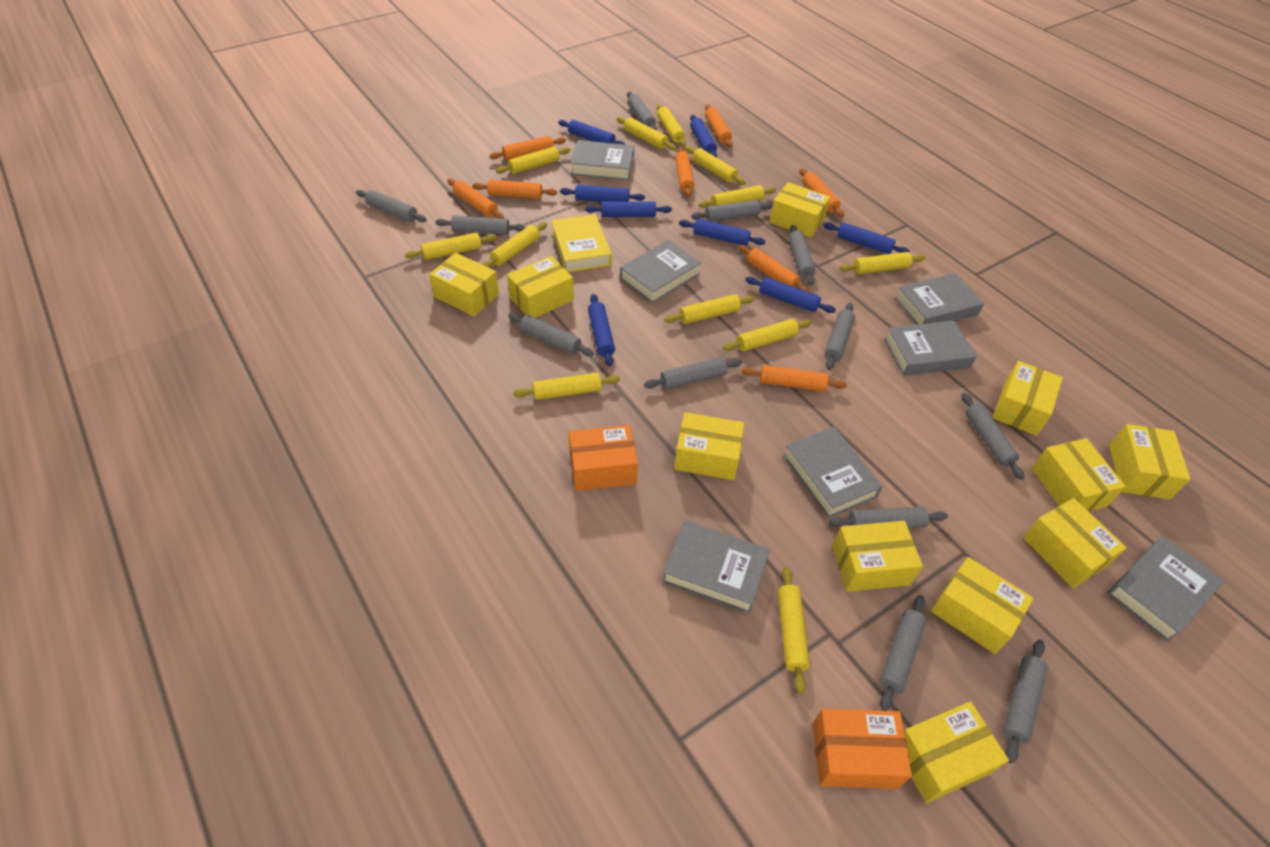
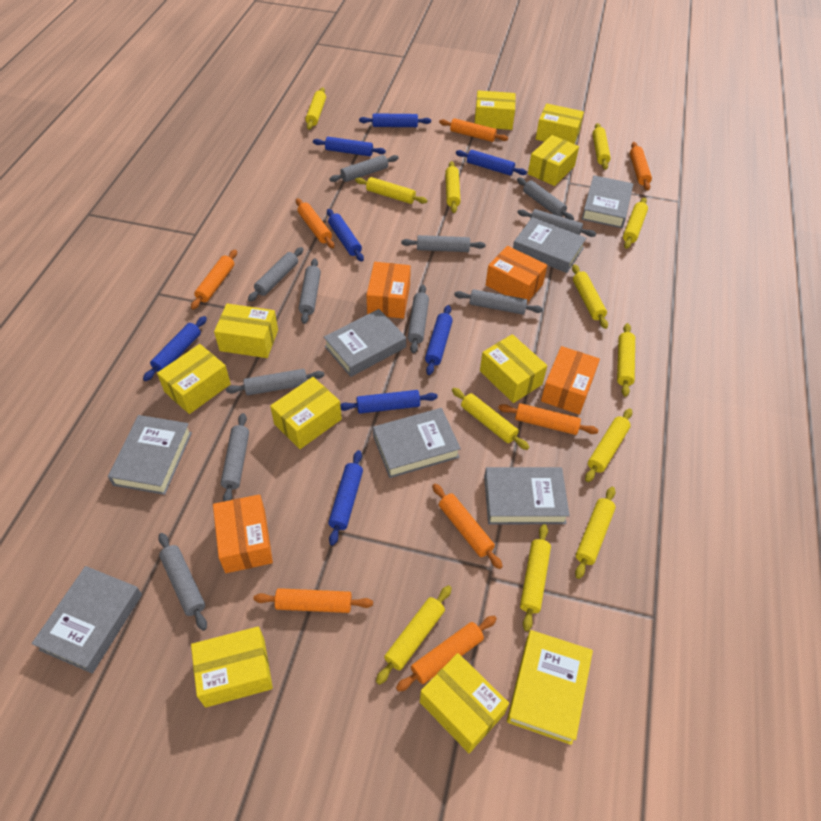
grey rolling pin: 12 -> 11
orange box: 2 -> 4
yellow box: 11 -> 9

